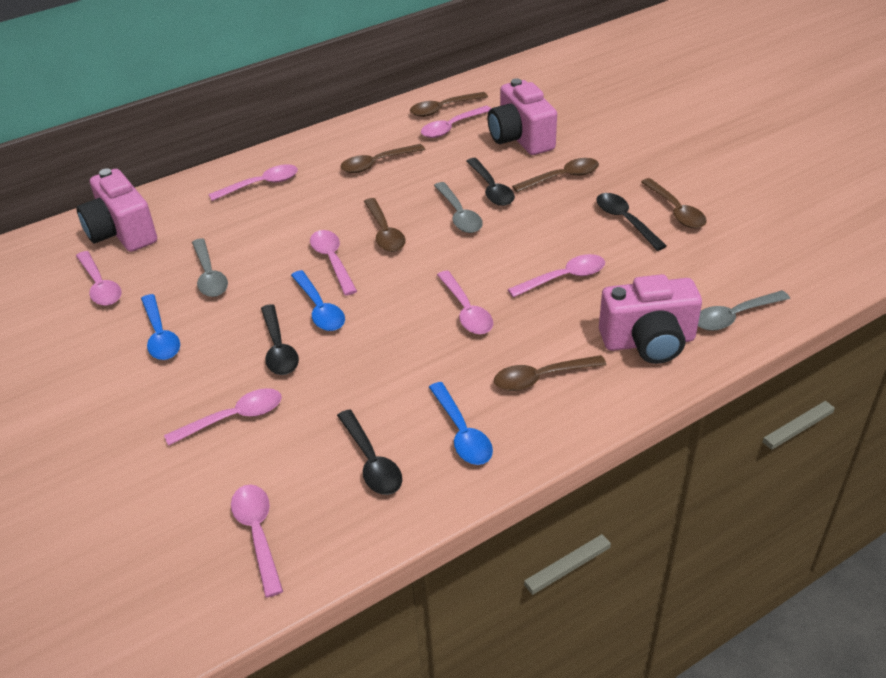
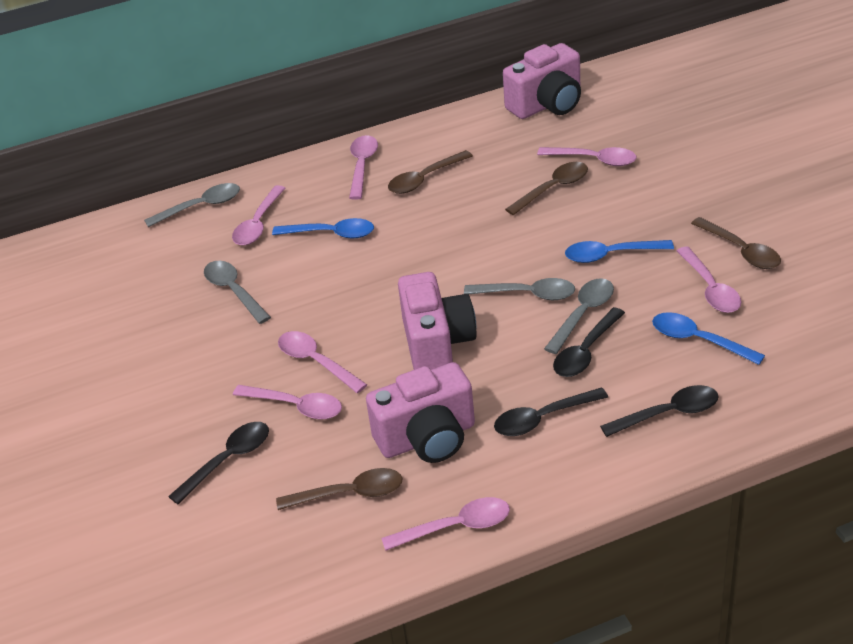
brown spoon: 6 -> 4
grey spoon: 3 -> 4
pink spoon: 8 -> 7

